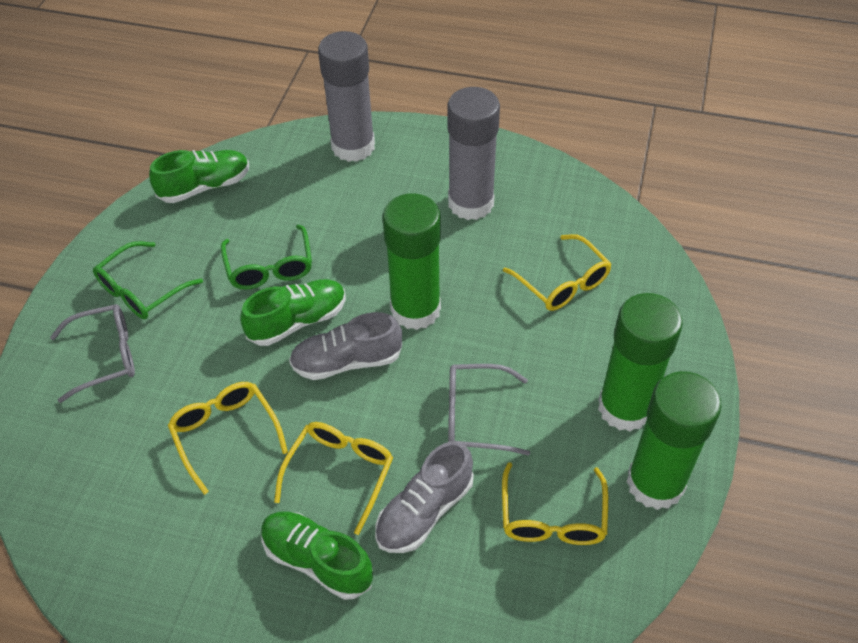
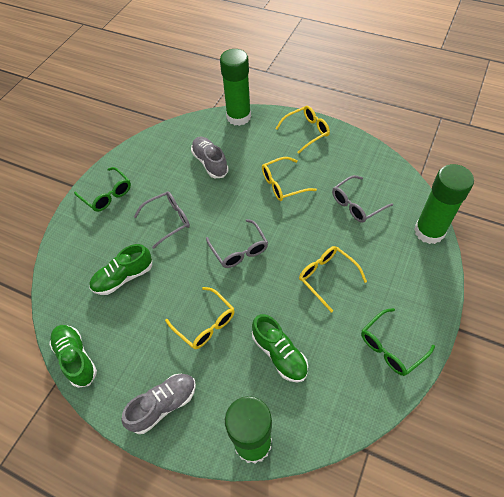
grey glasses: 2 -> 3
grey glue stick: 2 -> 0

